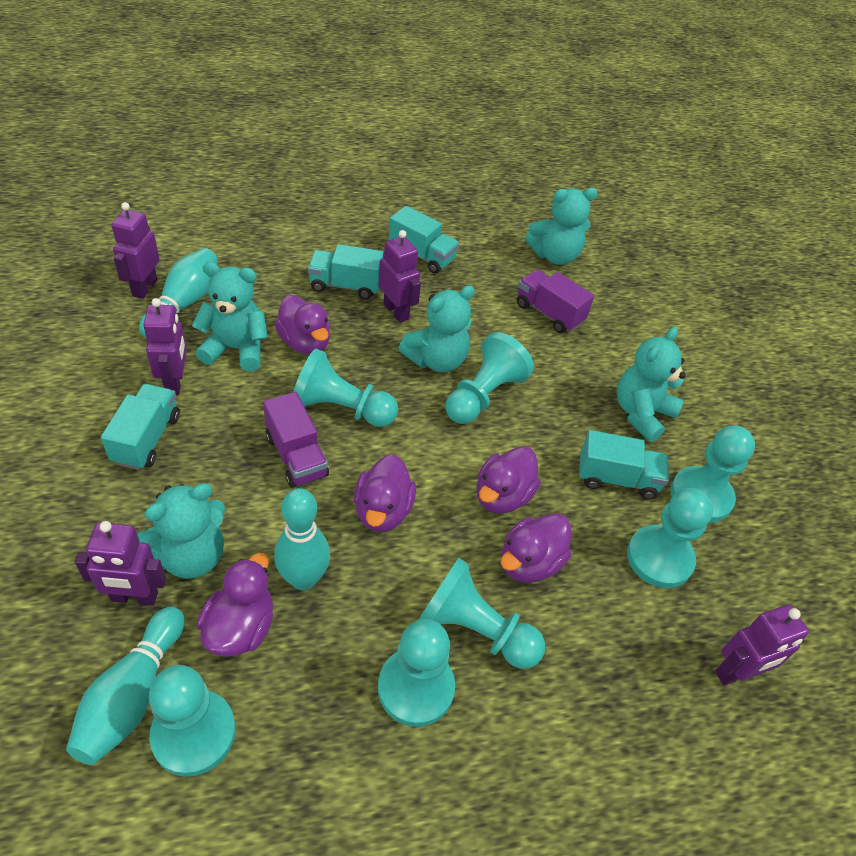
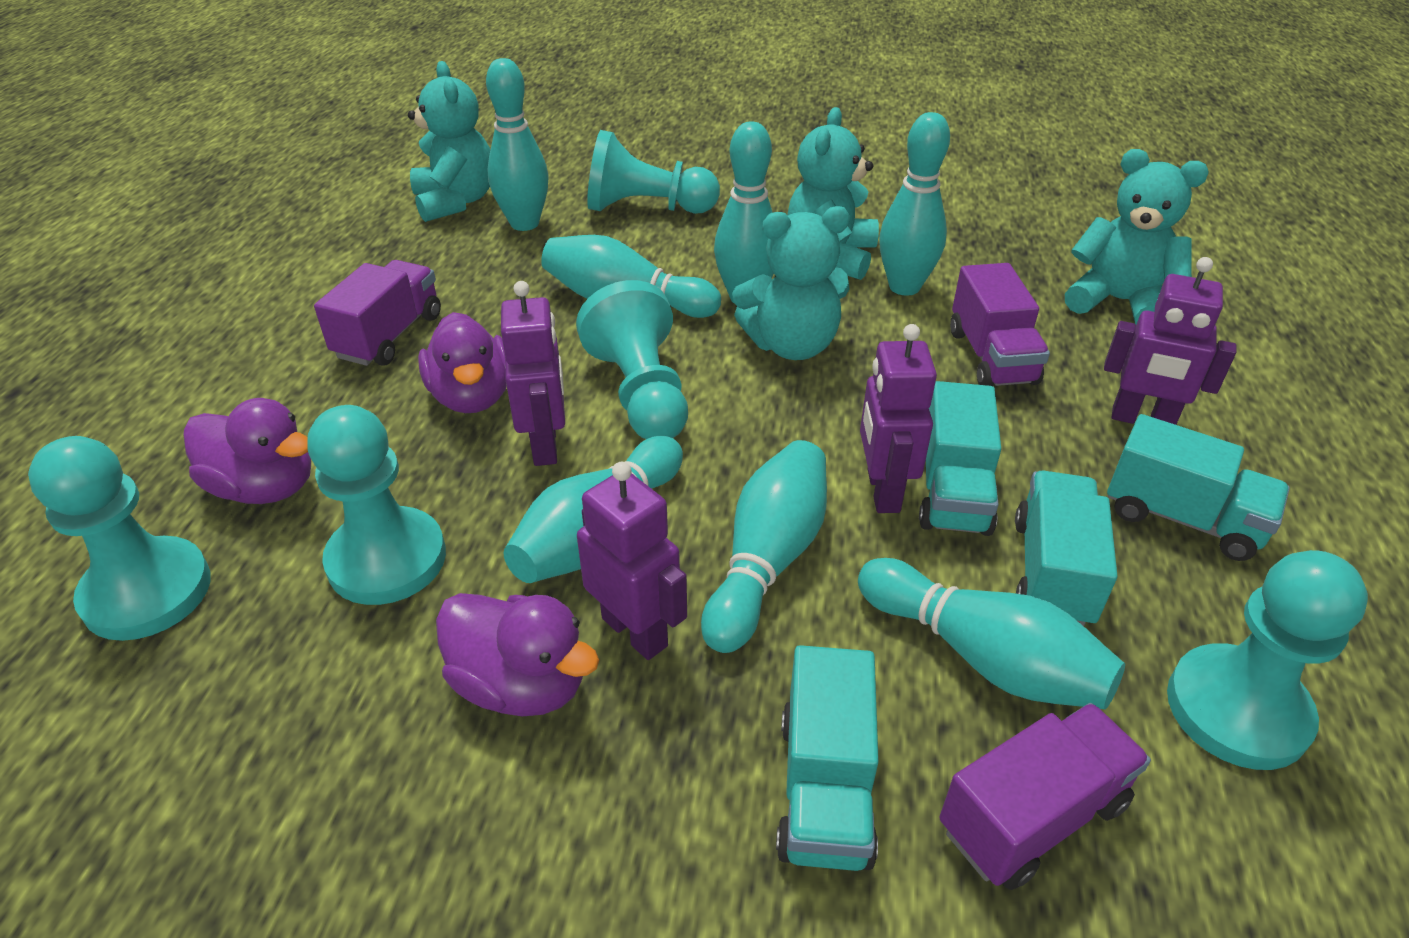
purple duck: 5 -> 3
purple robot: 5 -> 4
purple truck: 2 -> 3
turquoise bowling pin: 3 -> 7
turquoise pawn: 7 -> 5
turquoise teddy bear: 5 -> 4

